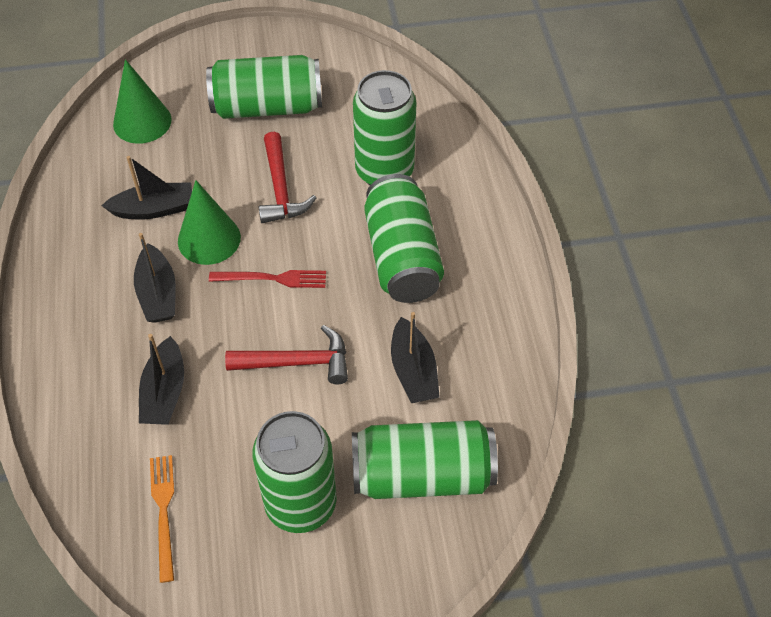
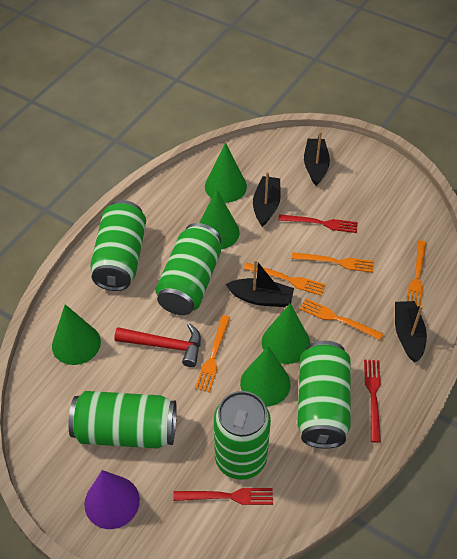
green cone: 2 -> 5
orange fork: 1 -> 5
purple cone: 0 -> 1
red fork: 1 -> 3
red hammer: 2 -> 1

